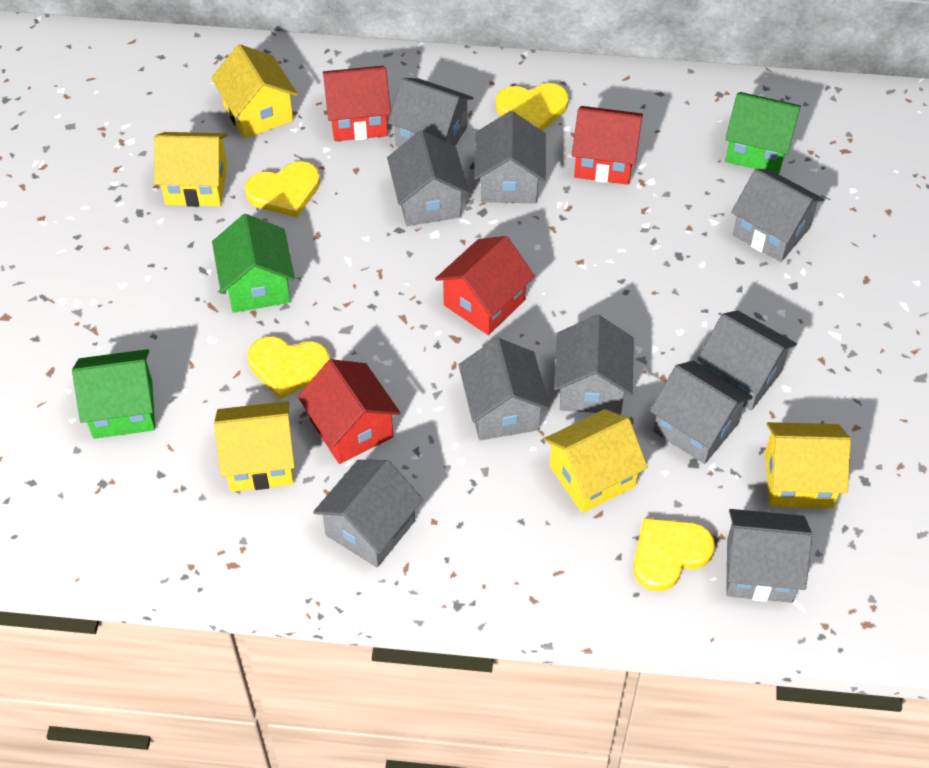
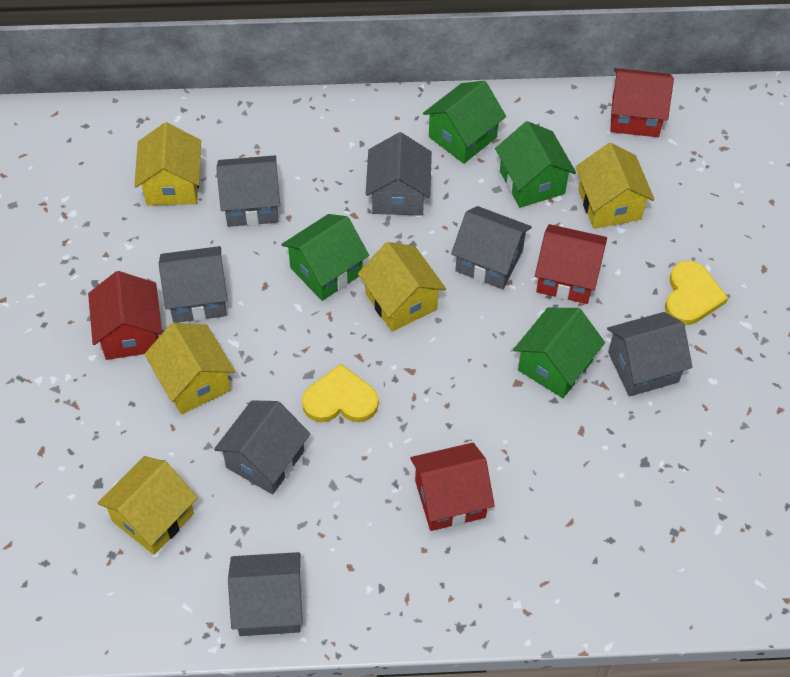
green house: 3 -> 4
grey house: 10 -> 7
yellow heart: 4 -> 2

